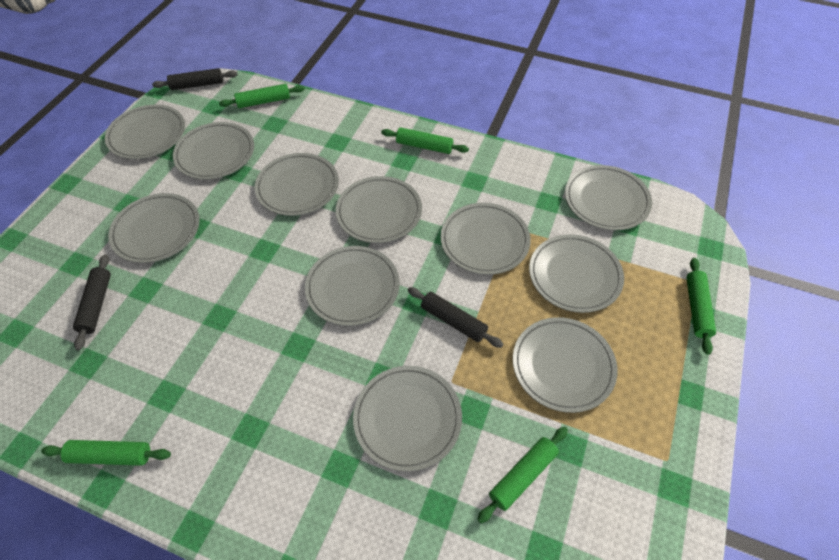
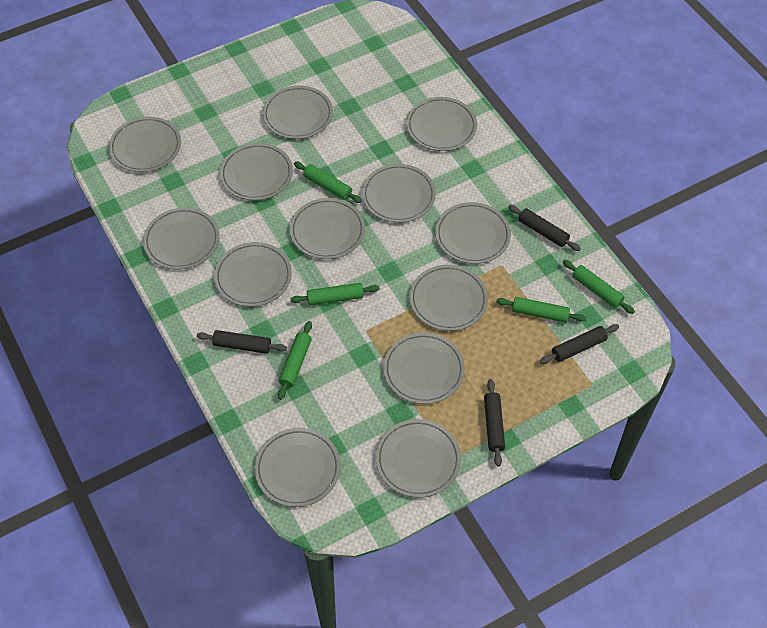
black rolling pin: 3 -> 4
grey plate: 11 -> 13

